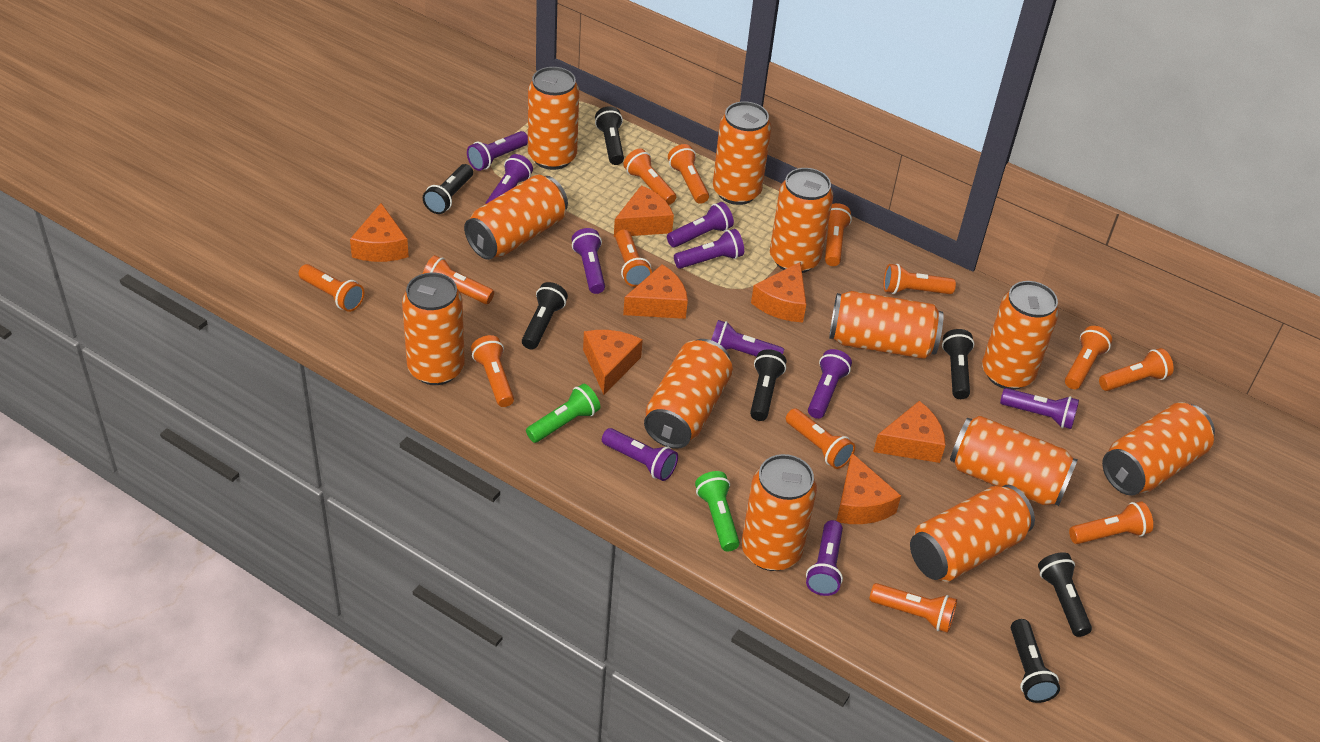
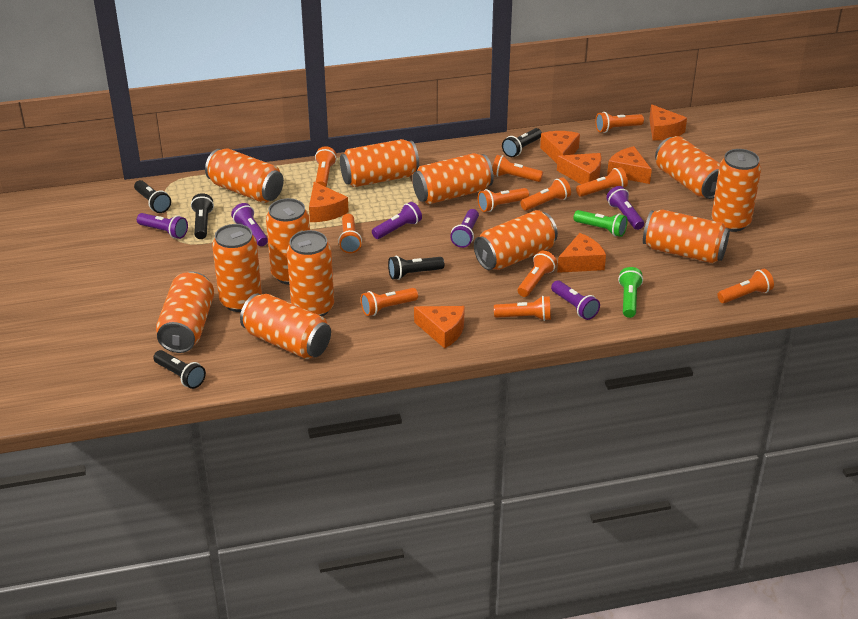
black flashlight: 7 -> 5
orange flashlight: 13 -> 11
purple flashlight: 10 -> 6

